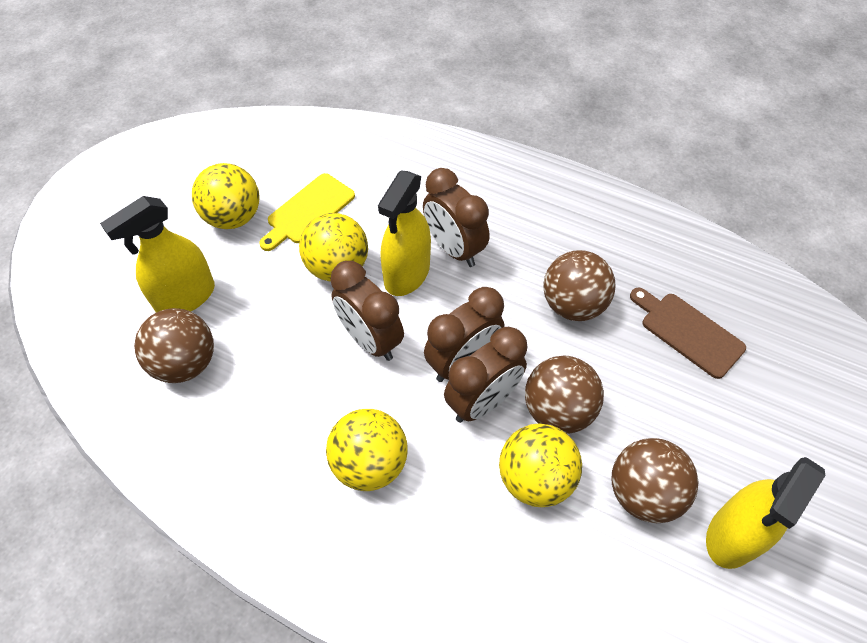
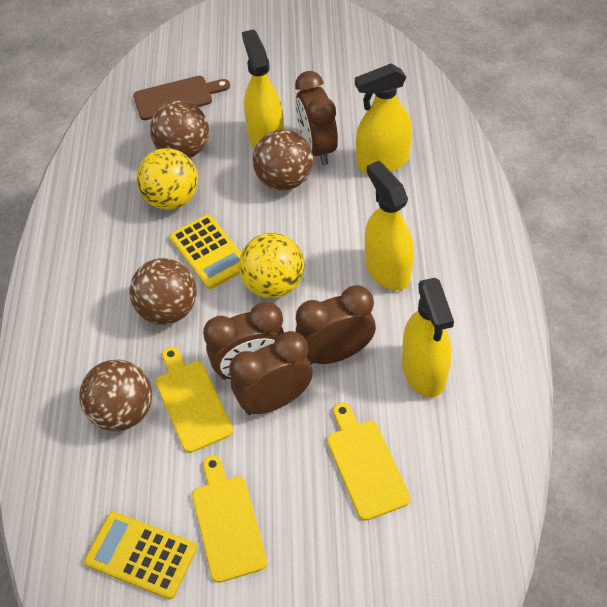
yellow ball: 4 -> 2
yellow calculator: 0 -> 2
yellow cutting board: 1 -> 3
yellow spray bottle: 3 -> 4

